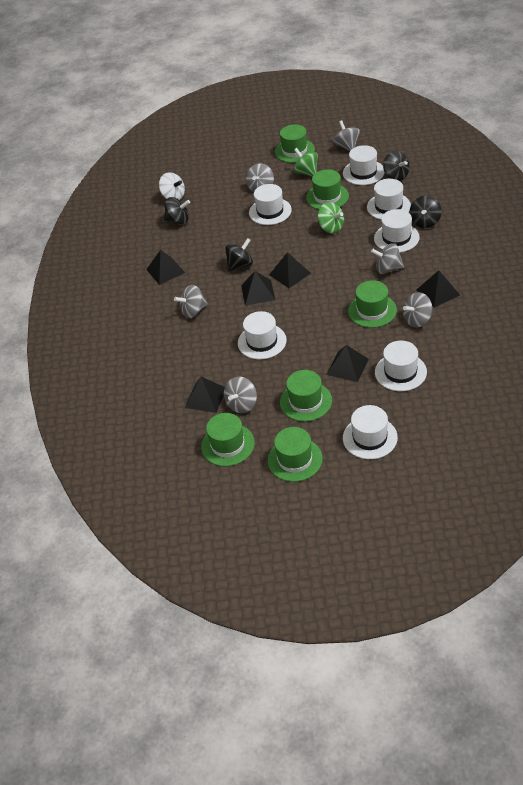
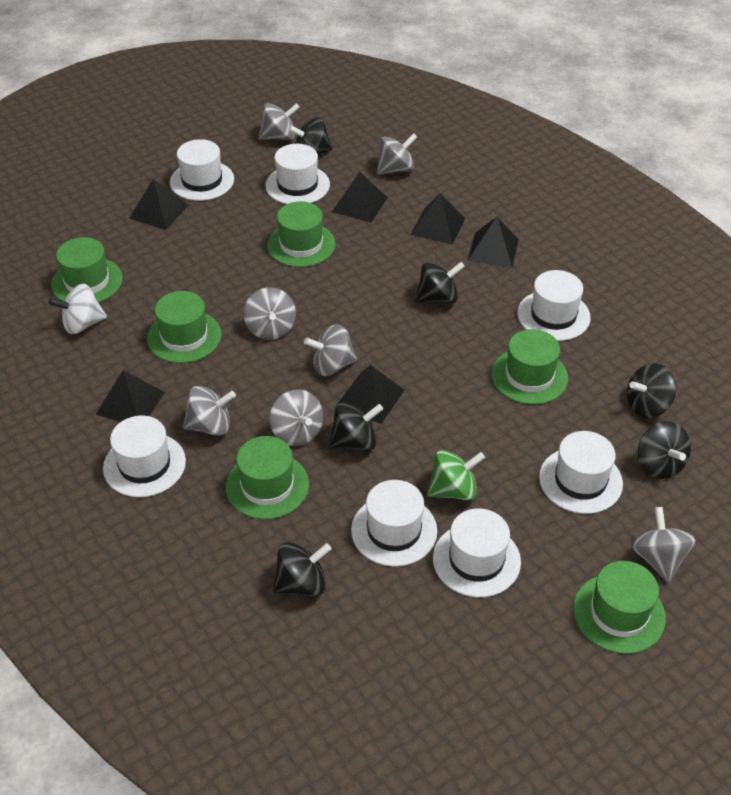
black spinning top: 4 -> 6
green spinning top: 2 -> 1
grey spinning top: 6 -> 7

